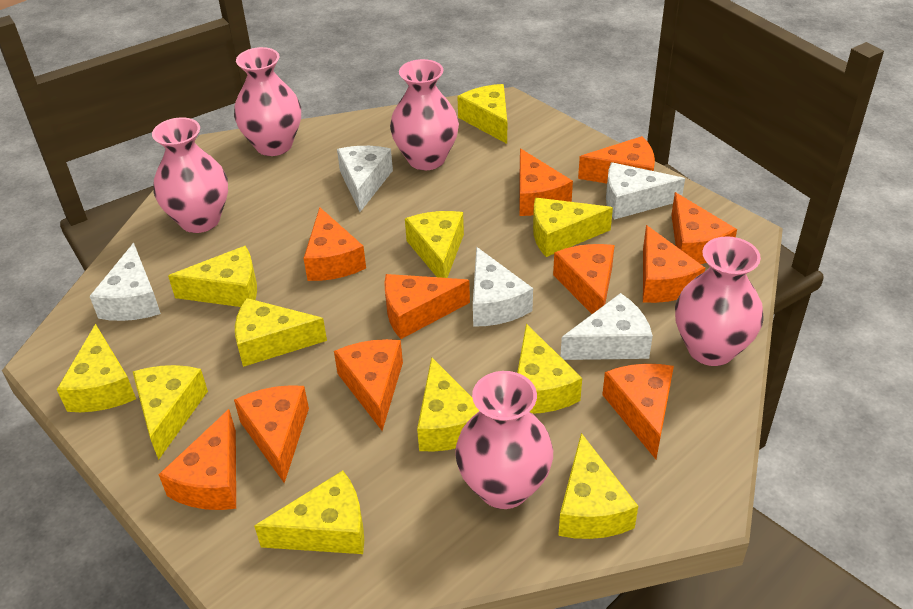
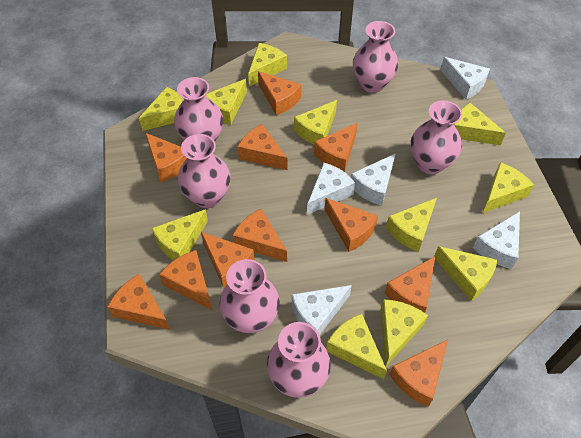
pink vase: 5 -> 6

